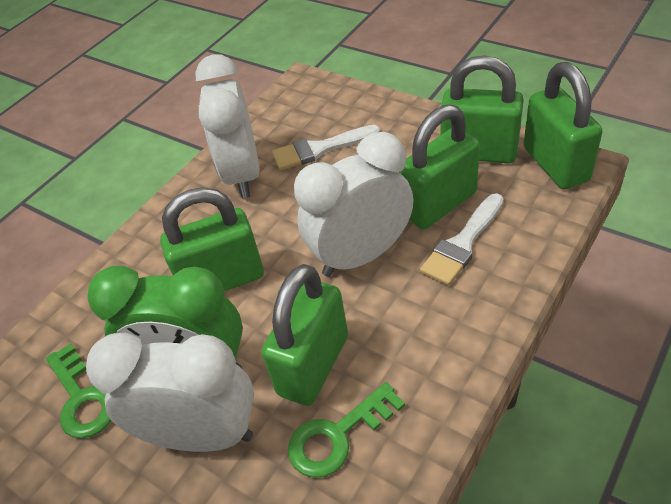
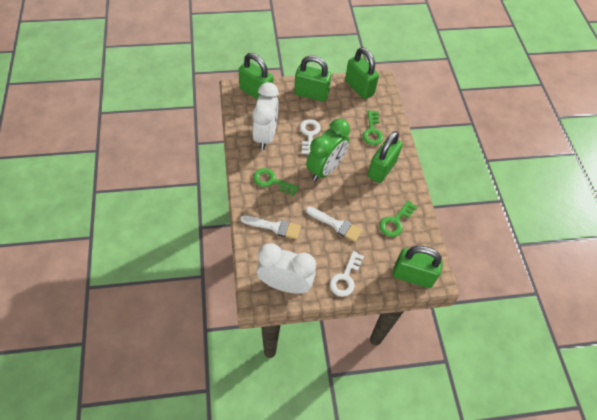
green key: 2 -> 3
white clock: 3 -> 2
white key: 0 -> 2

